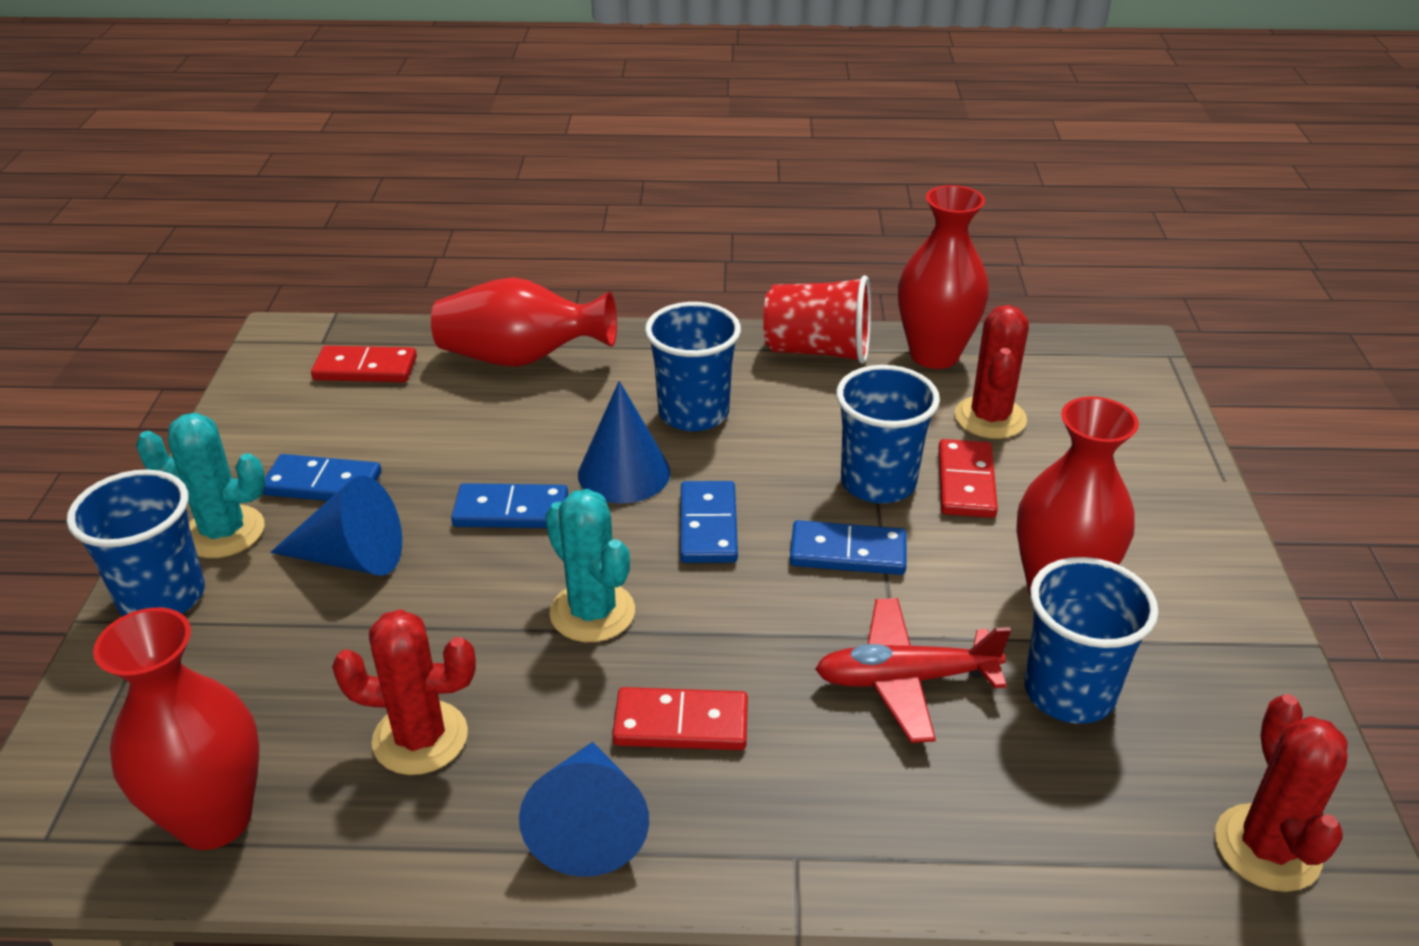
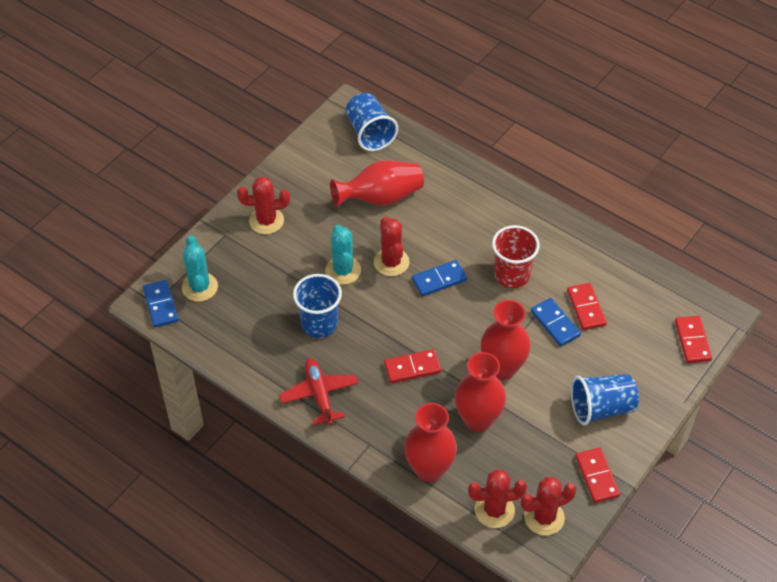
blue cone: 3 -> 0
blue cup: 4 -> 3
blue domino: 4 -> 3
red cactus: 3 -> 4
red domino: 3 -> 4

